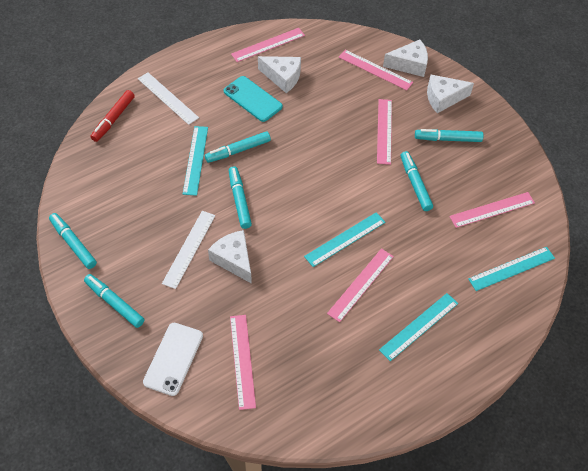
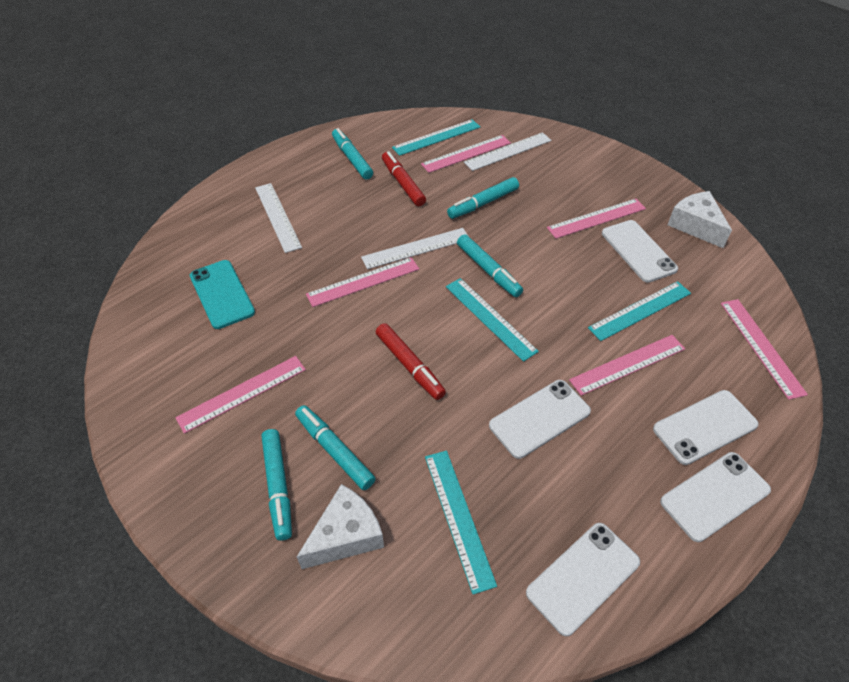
red marker: 1 -> 2
turquoise marker: 6 -> 5
white cheese: 4 -> 2
white phone: 1 -> 5
white ruler: 2 -> 3

